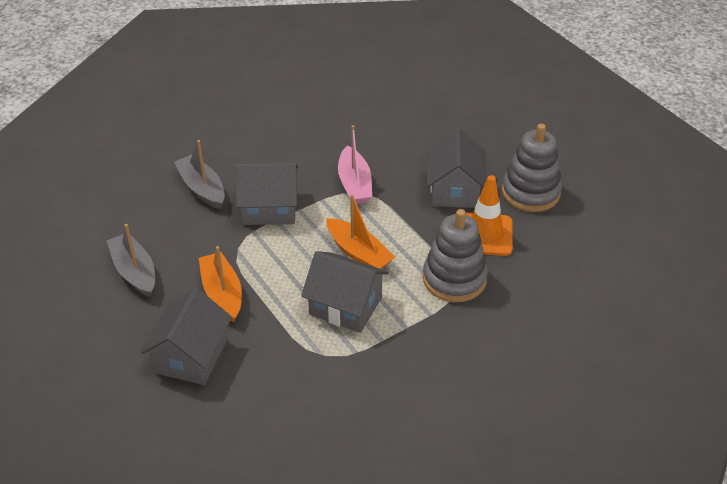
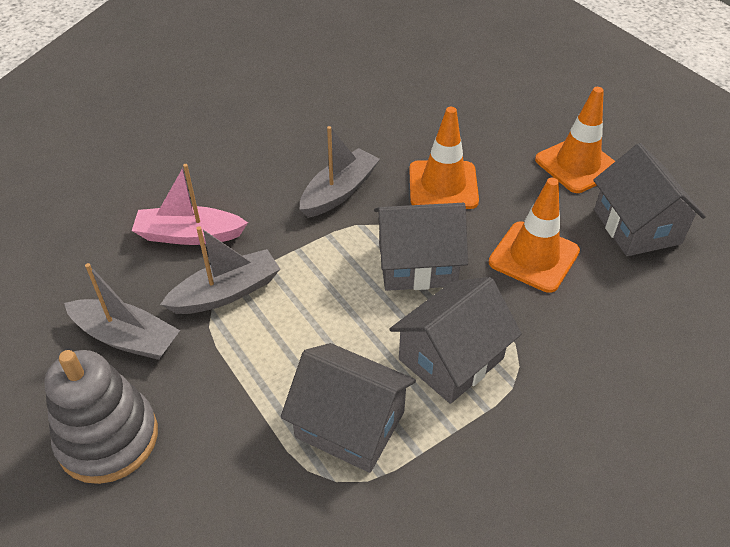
grey boat: 2 -> 3
grey stacking toy: 2 -> 1
orange boat: 2 -> 0
orange traffic cone: 1 -> 3

